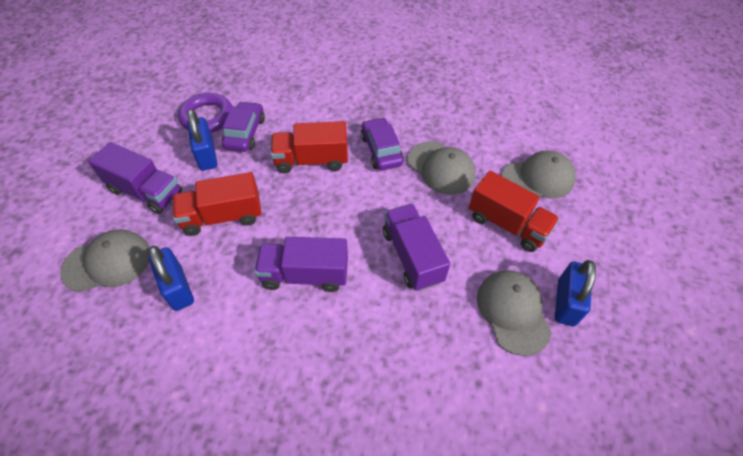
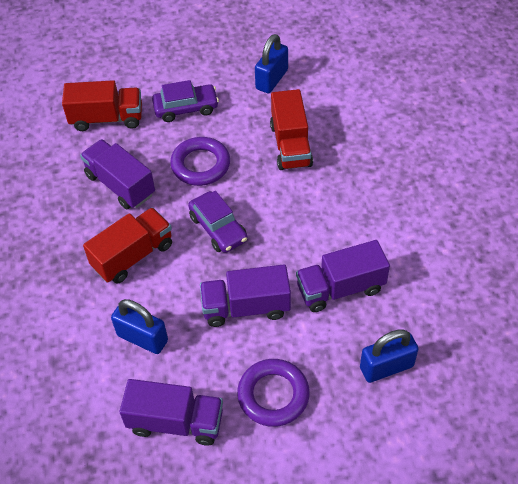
grey cap: 4 -> 0
purple ring: 1 -> 2
purple truck: 3 -> 4

